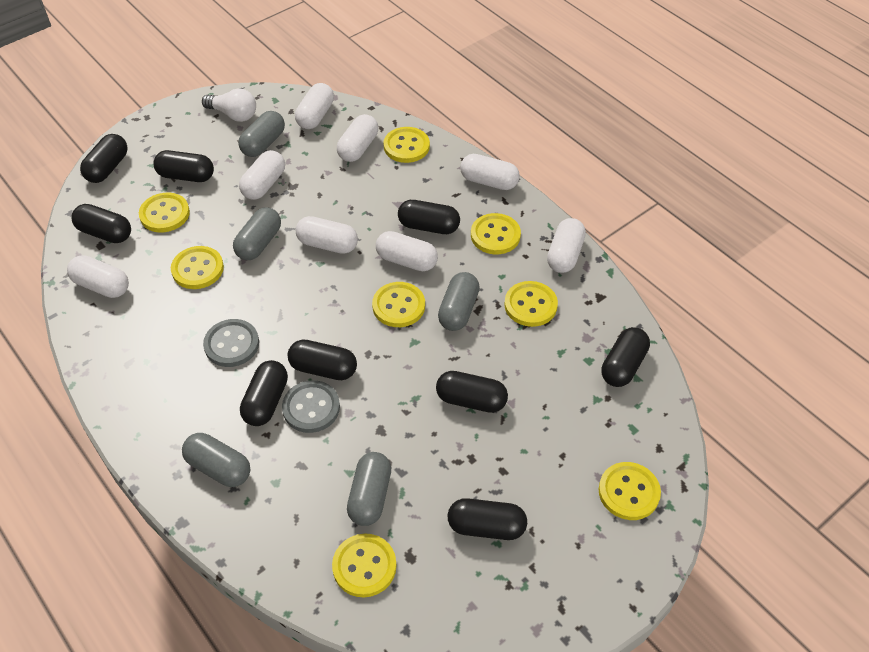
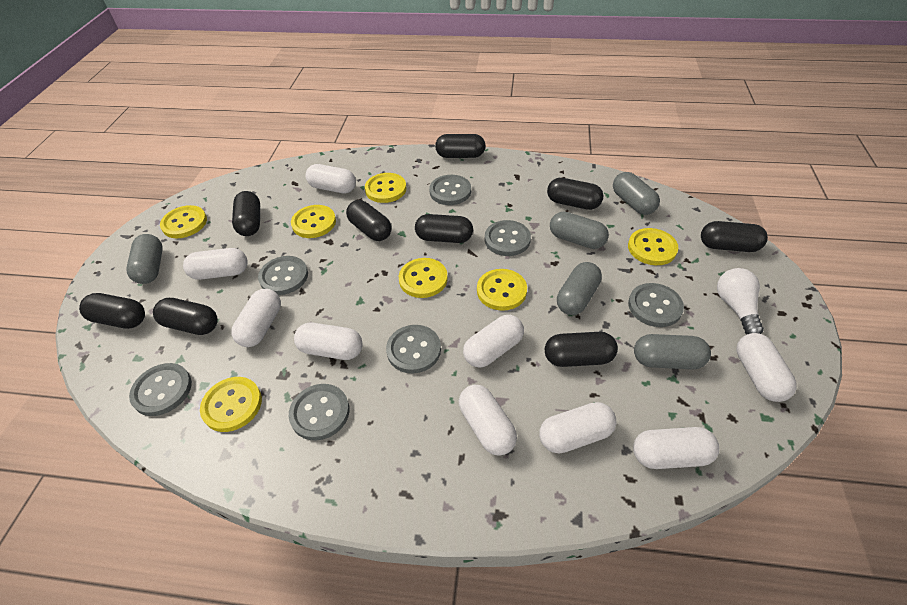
grey button: 2 -> 7
white capsule: 8 -> 9
yellow button: 8 -> 7

